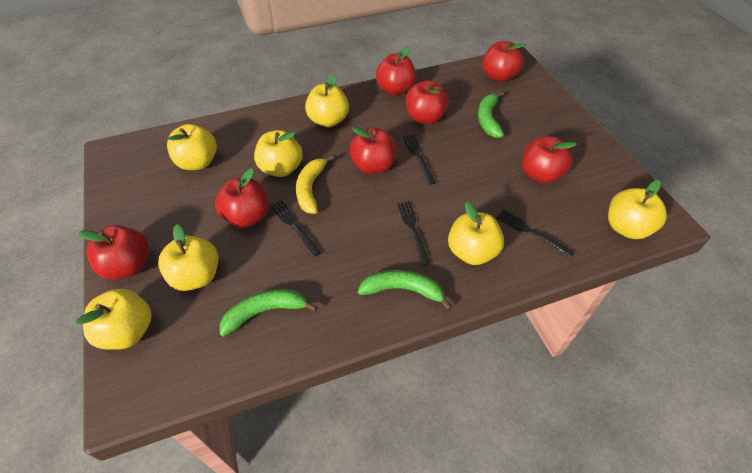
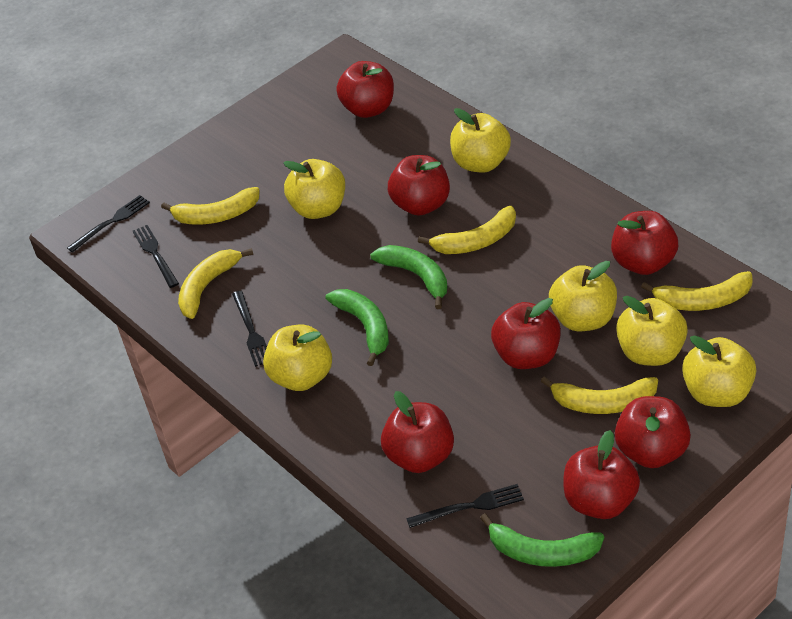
yellow apple: 7 -> 6
yellow banana: 1 -> 5

